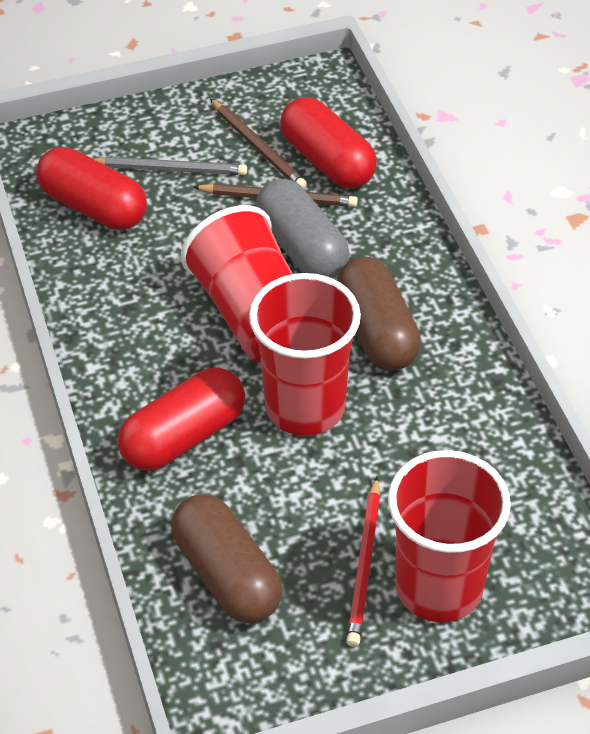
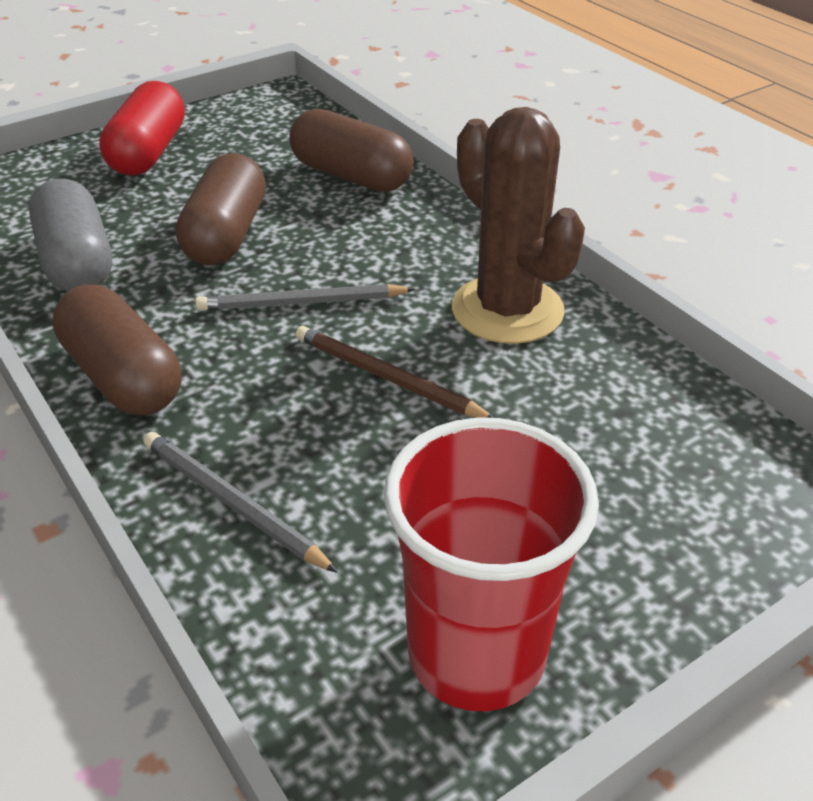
brown cactus: 0 -> 1
brown capsule: 2 -> 3
brown pencil: 2 -> 1
grey pencil: 1 -> 2
red capsule: 3 -> 1
red cup: 3 -> 1
red pencil: 1 -> 0

